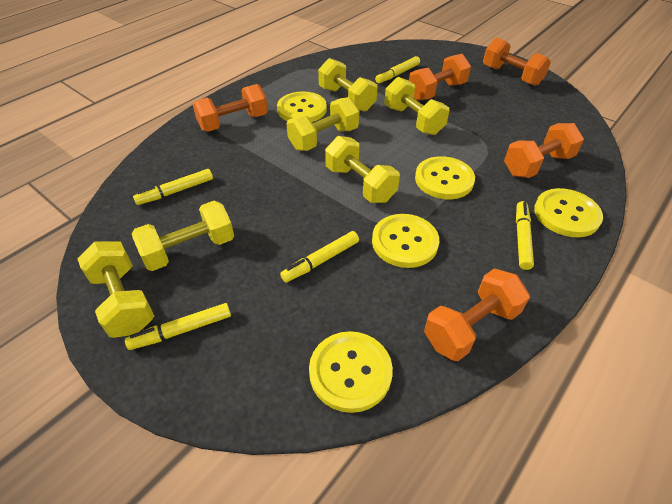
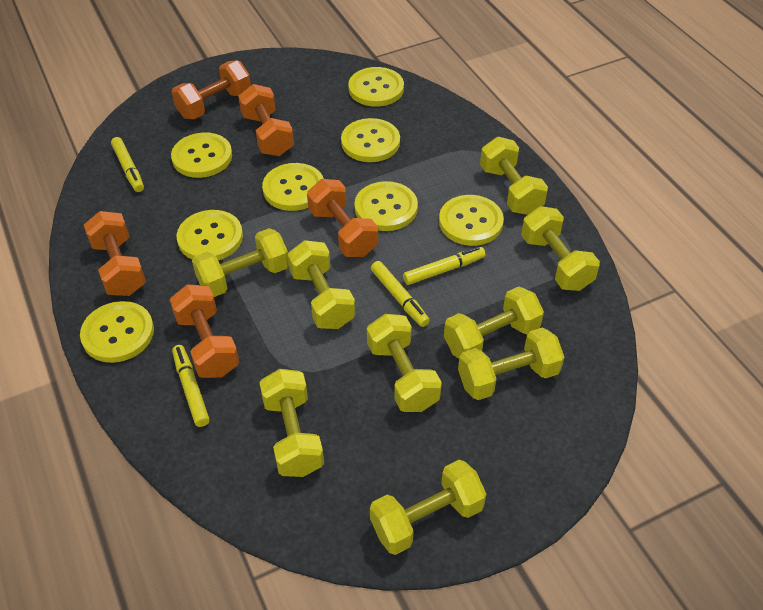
yellow button: 5 -> 8
yellow dumbbell: 6 -> 9
yellow marker: 5 -> 4

